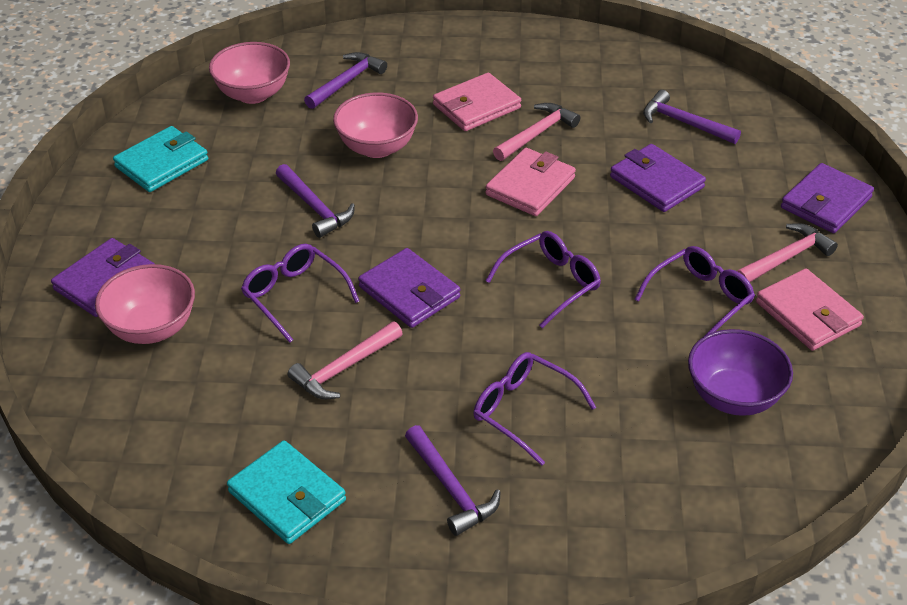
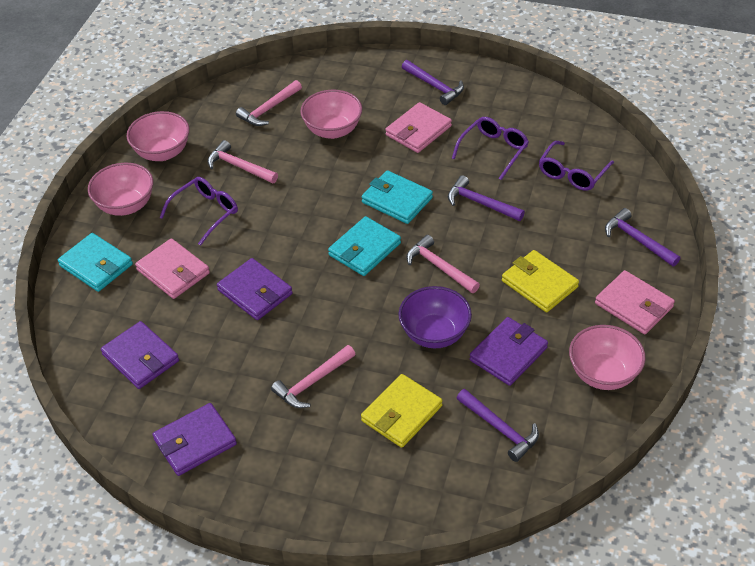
pink bowl: 3 -> 4
pink hammer: 3 -> 4
purple glasses: 4 -> 3
turquoise wallet: 2 -> 3
yellow wallet: 0 -> 2

